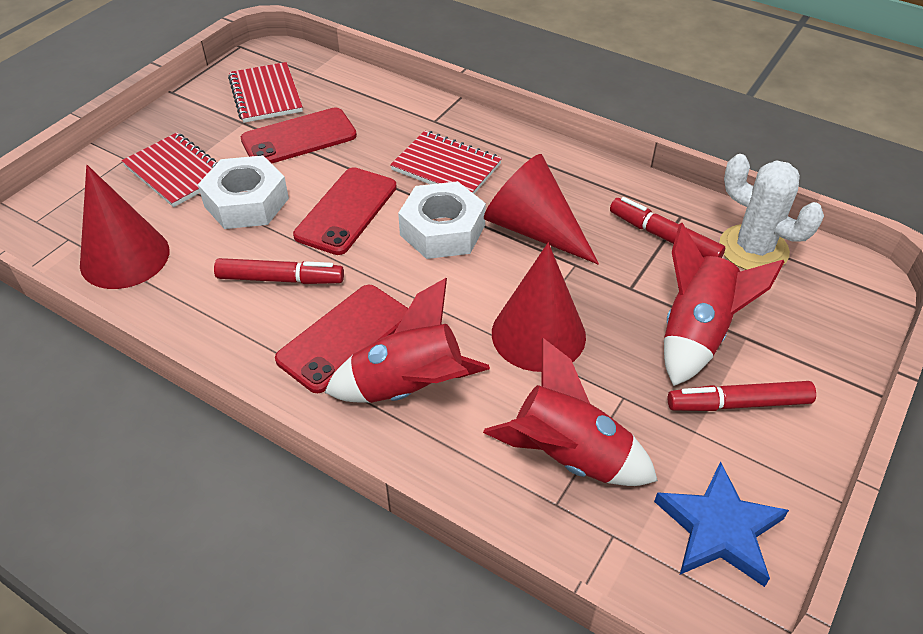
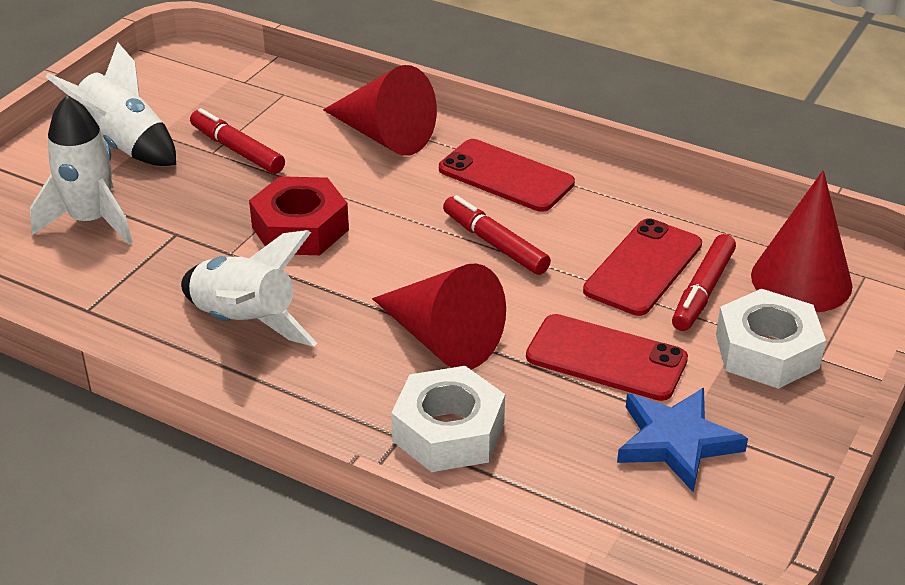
red notebook: 3 -> 0
red nut: 0 -> 1
red rocket: 3 -> 0
white cactus: 1 -> 0
white rocket: 0 -> 3

